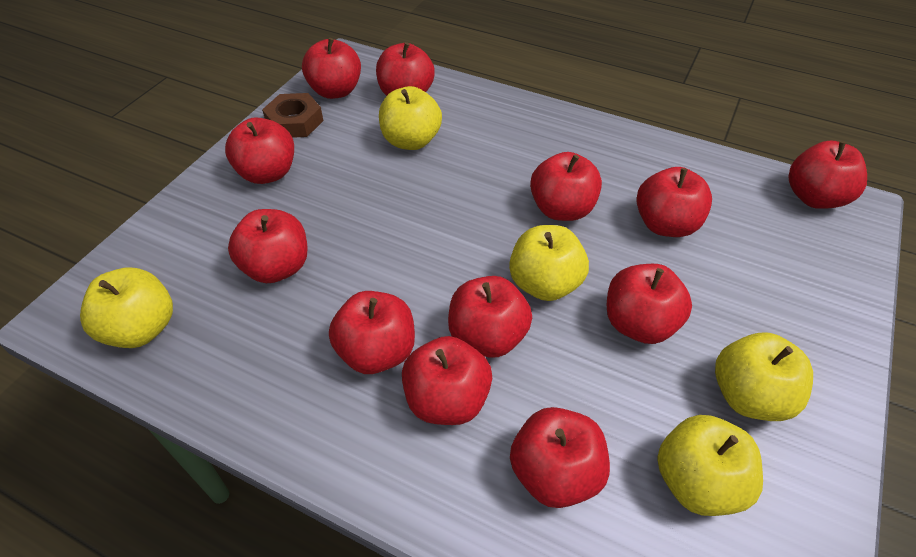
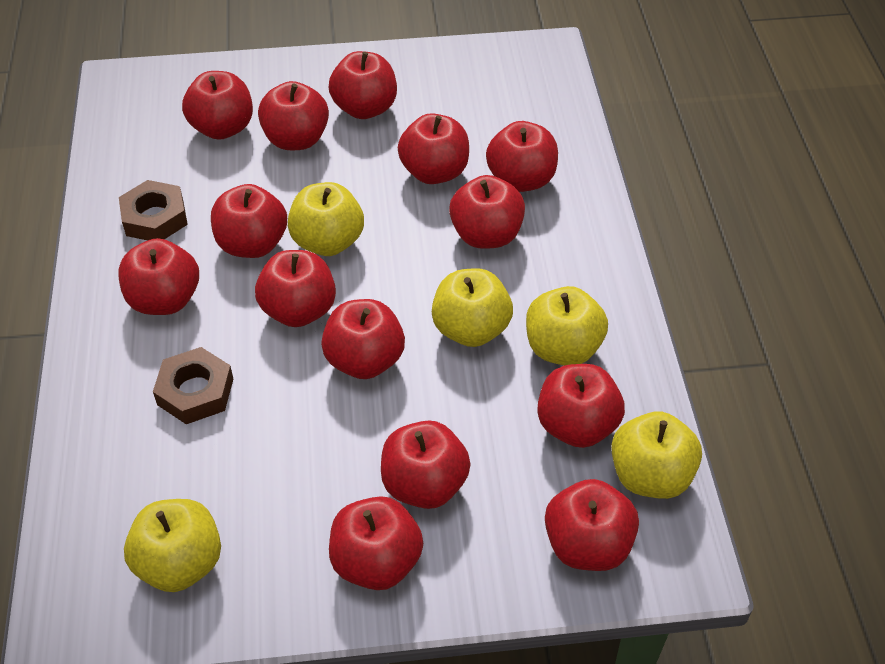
brown nut: 1 -> 2
red apple: 12 -> 14

